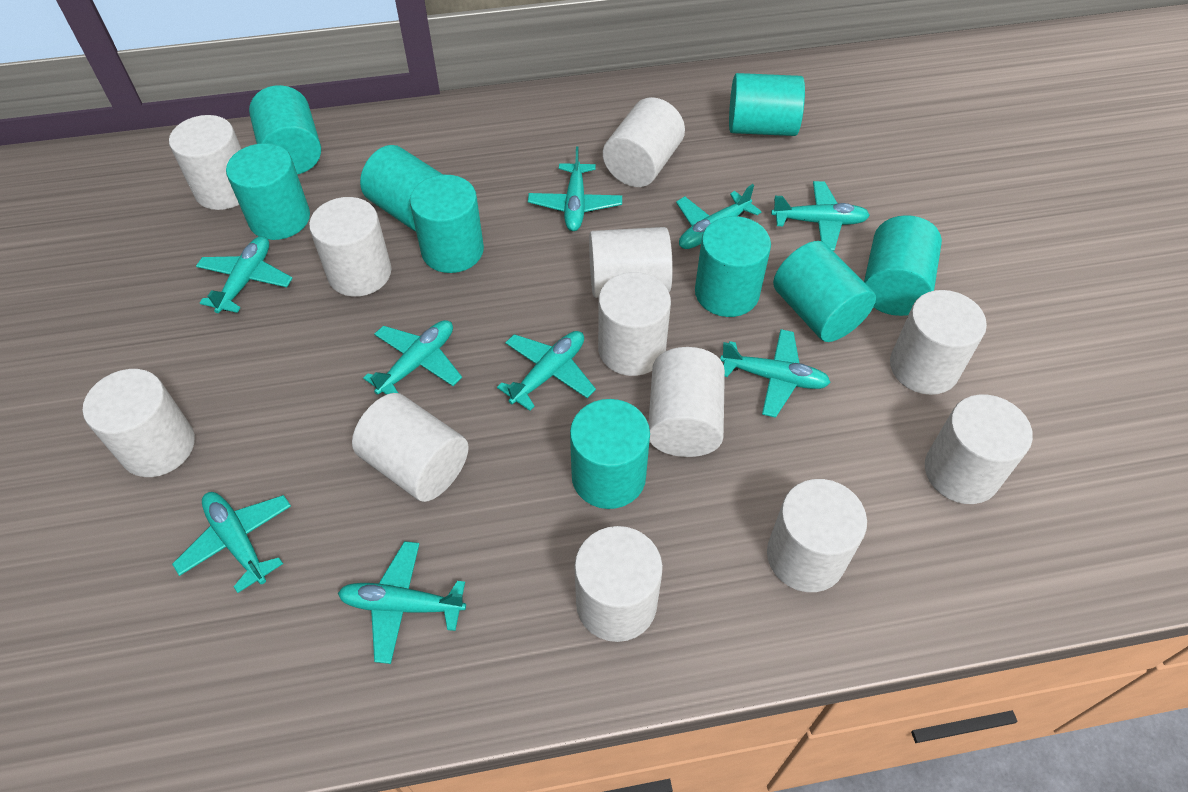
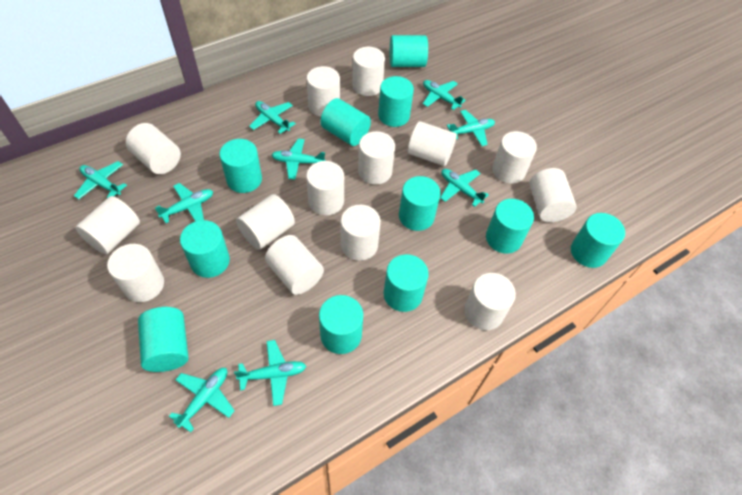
turquoise cylinder: 9 -> 11
white cylinder: 12 -> 14

